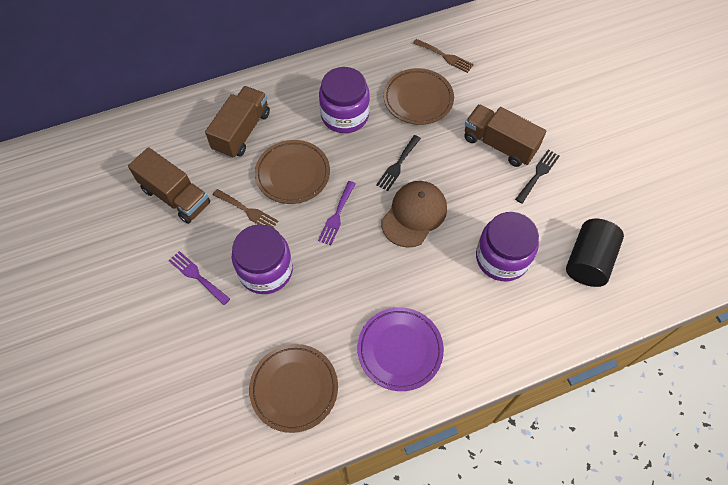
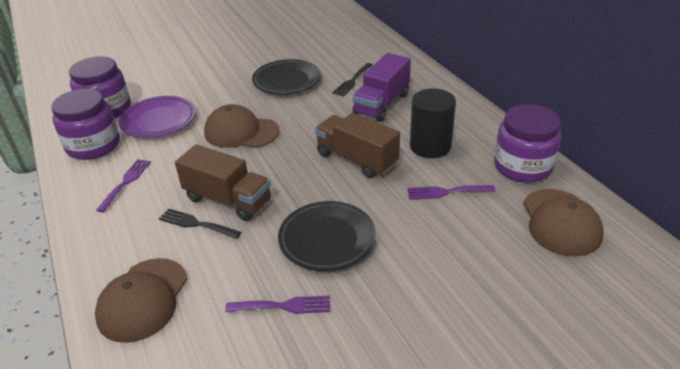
black plate: 0 -> 2
brown cap: 1 -> 3
brown fork: 2 -> 0
brown plate: 3 -> 0
brown truck: 3 -> 2
purple fork: 2 -> 3
purple truck: 0 -> 1

